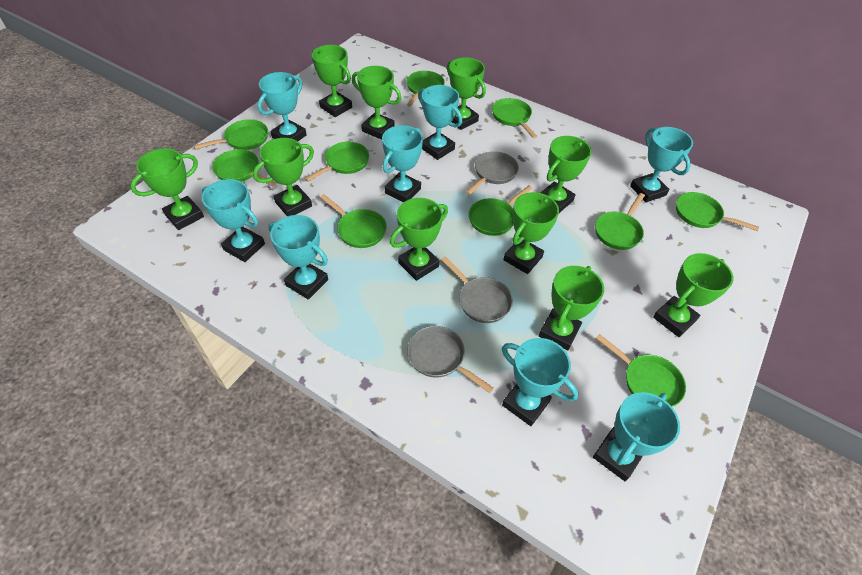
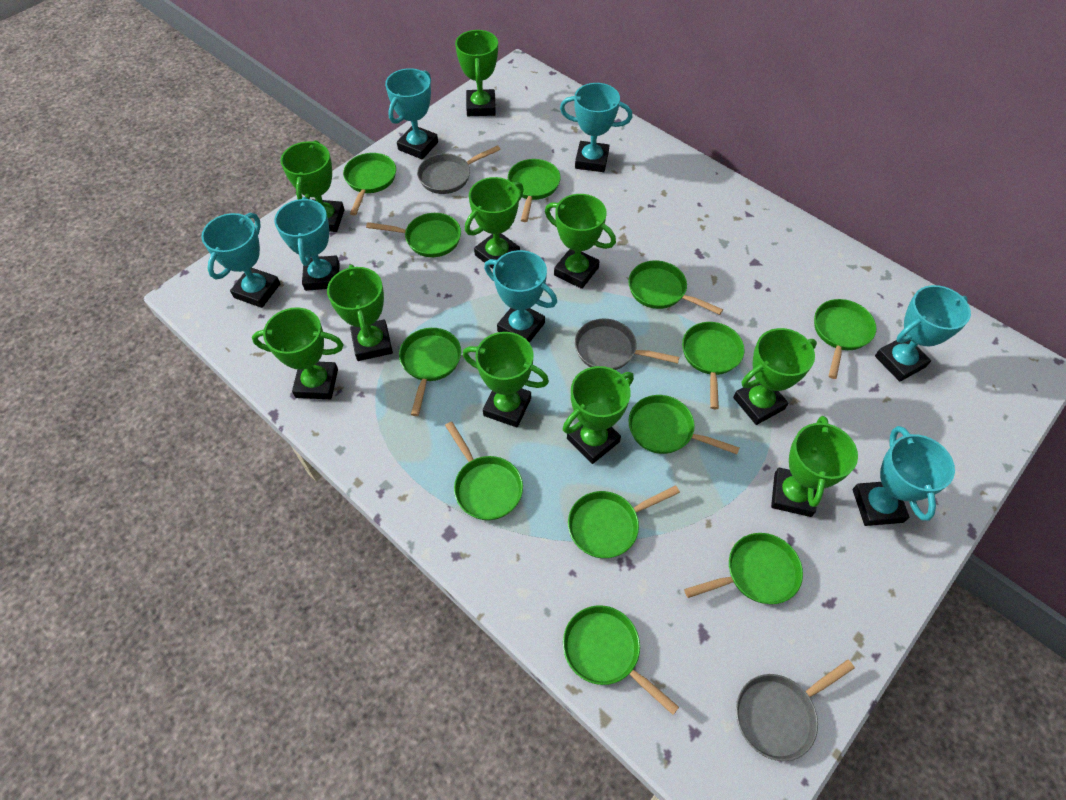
green pan: 10 -> 12
turquoise trophy: 8 -> 7

